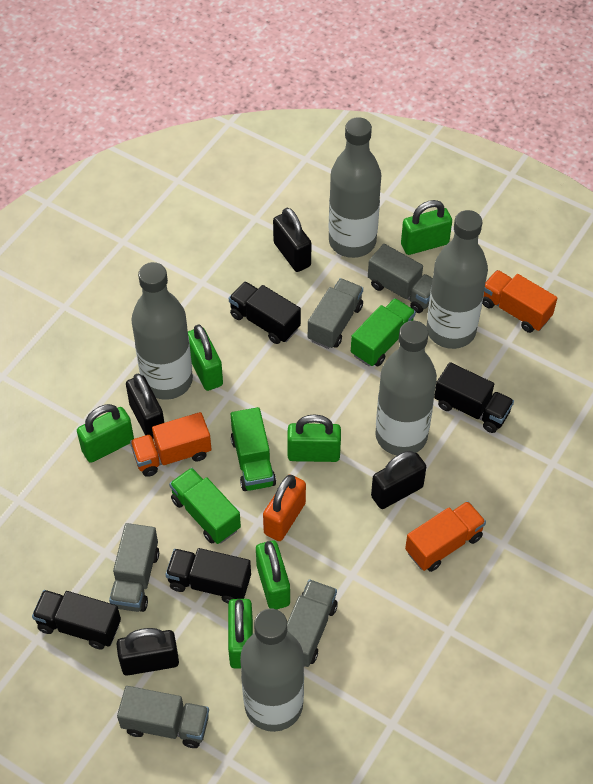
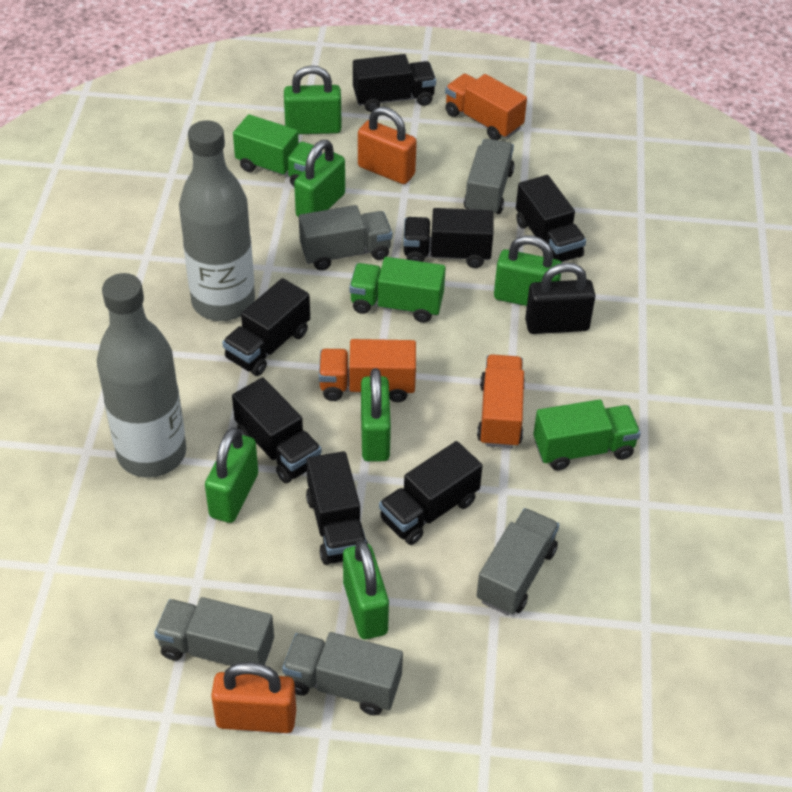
black padlock: 4 -> 1
black truck: 4 -> 7
grey bottle: 5 -> 2
orange padlock: 1 -> 2

